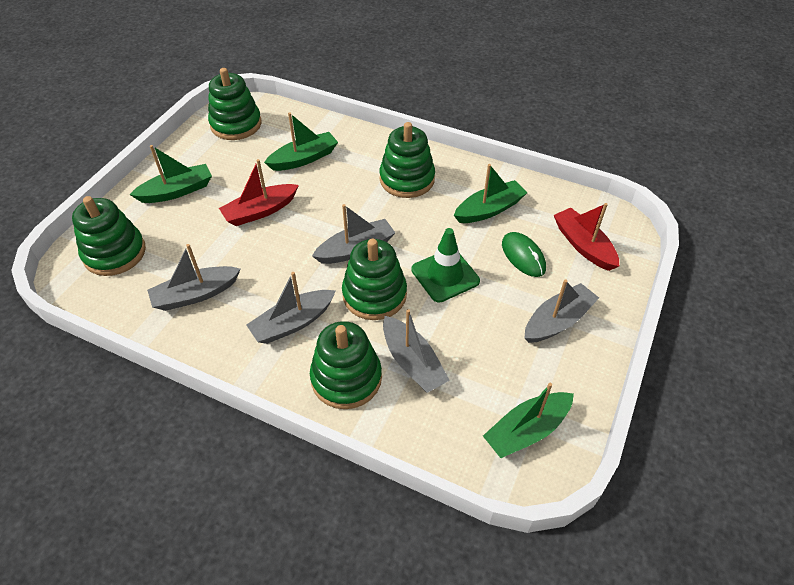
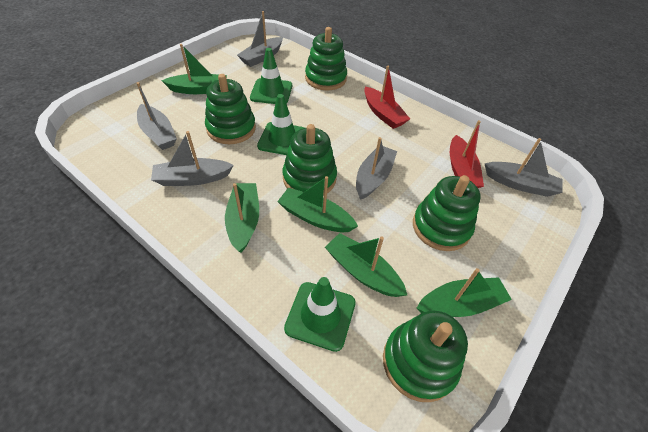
green boat: 4 -> 5
green mouse: 1 -> 0
green traffic cone: 1 -> 3

